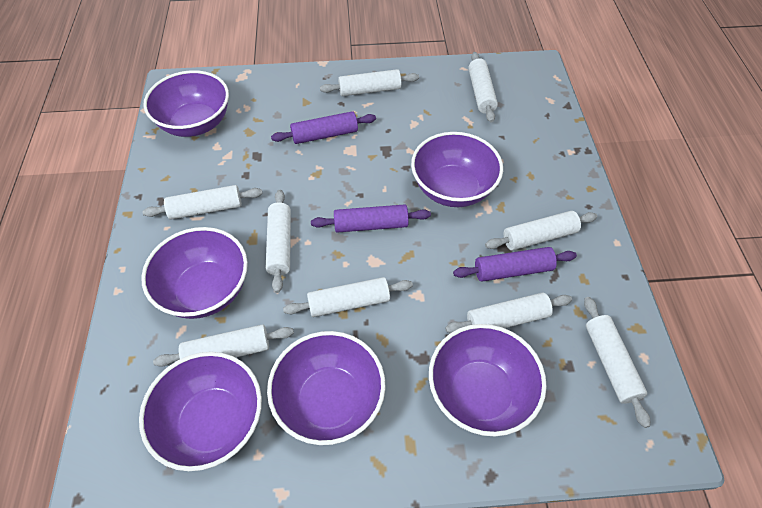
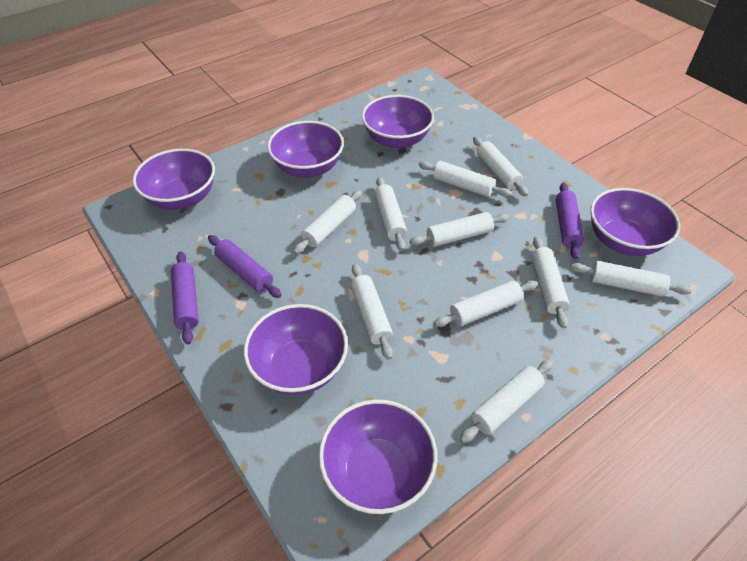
white rolling pin: 9 -> 10

